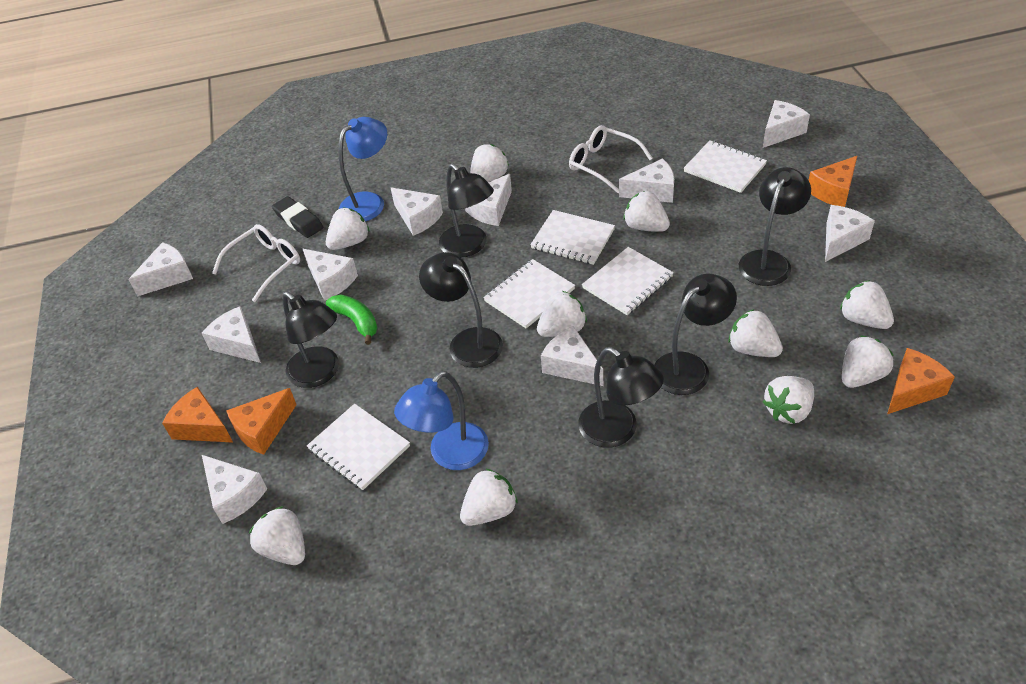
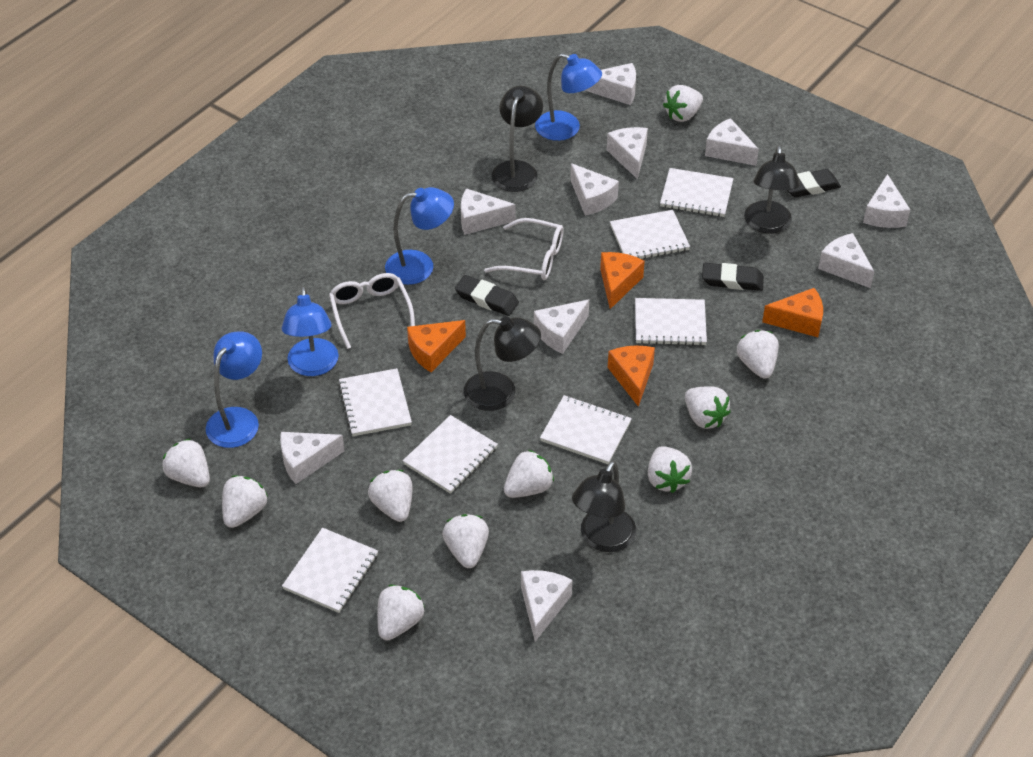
black eraser: 1 -> 3
black lamp: 6 -> 4
blue lamp: 2 -> 4
green banana: 1 -> 0
white notebook: 5 -> 7

